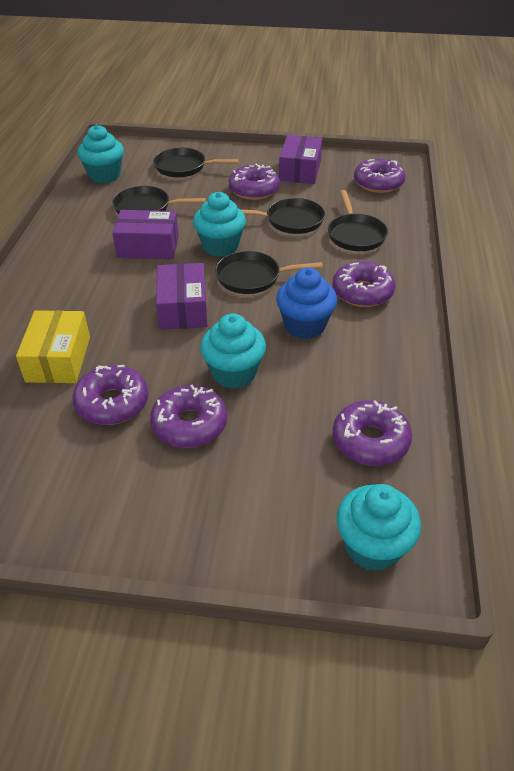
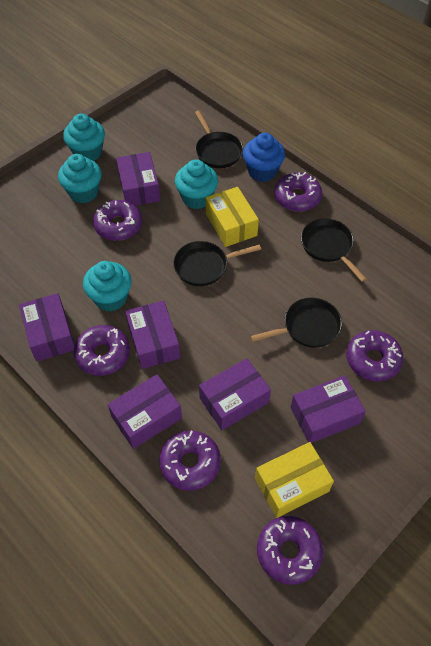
black pan: 5 -> 4
purple box: 3 -> 6
yellow box: 1 -> 2

